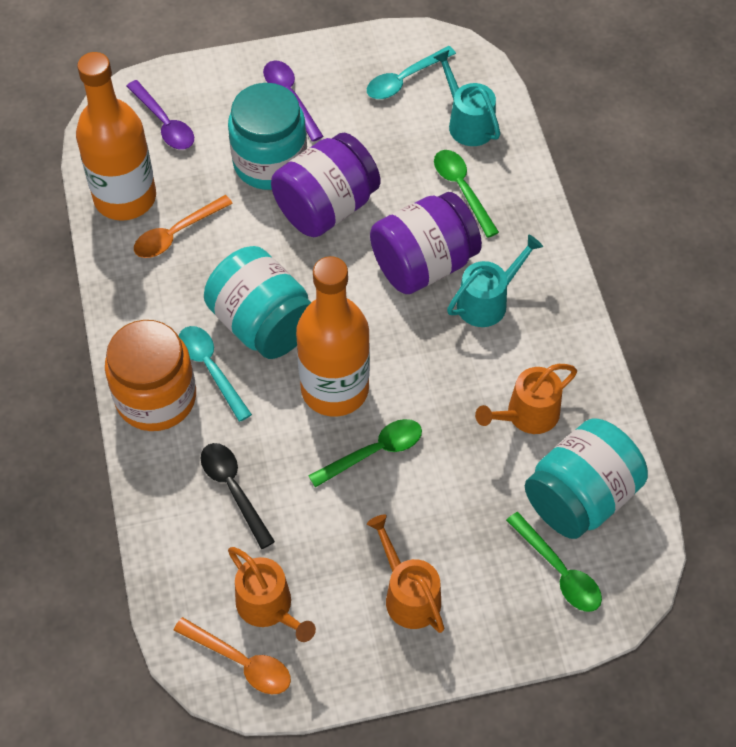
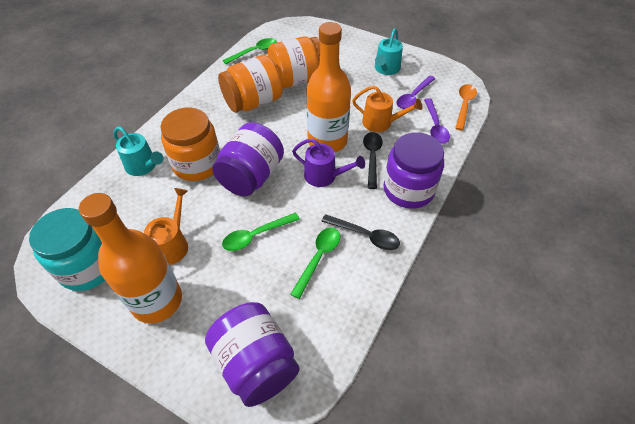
black spoon: 1 -> 2
orange jar: 1 -> 3
orange spoon: 2 -> 1
orange watering can: 3 -> 2
purple jar: 2 -> 3
purple watering can: 0 -> 1
turquoise jar: 3 -> 1
turquoise spoon: 2 -> 0

